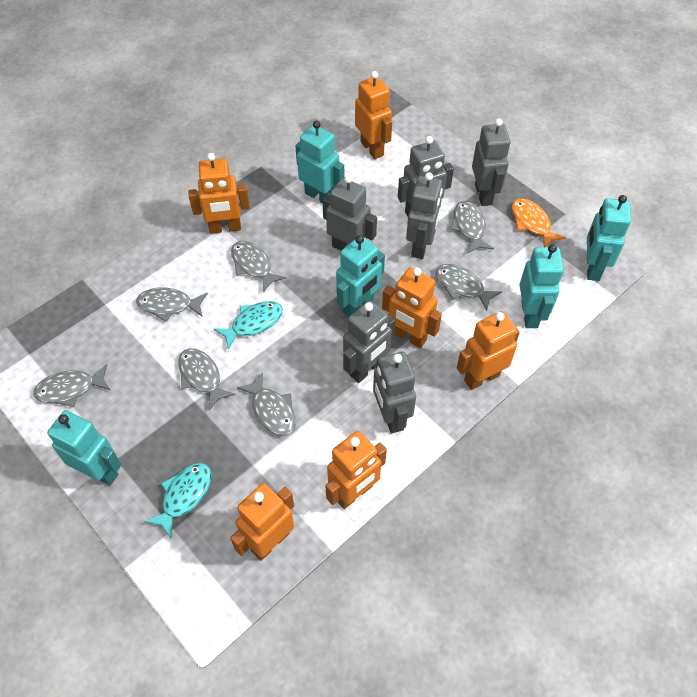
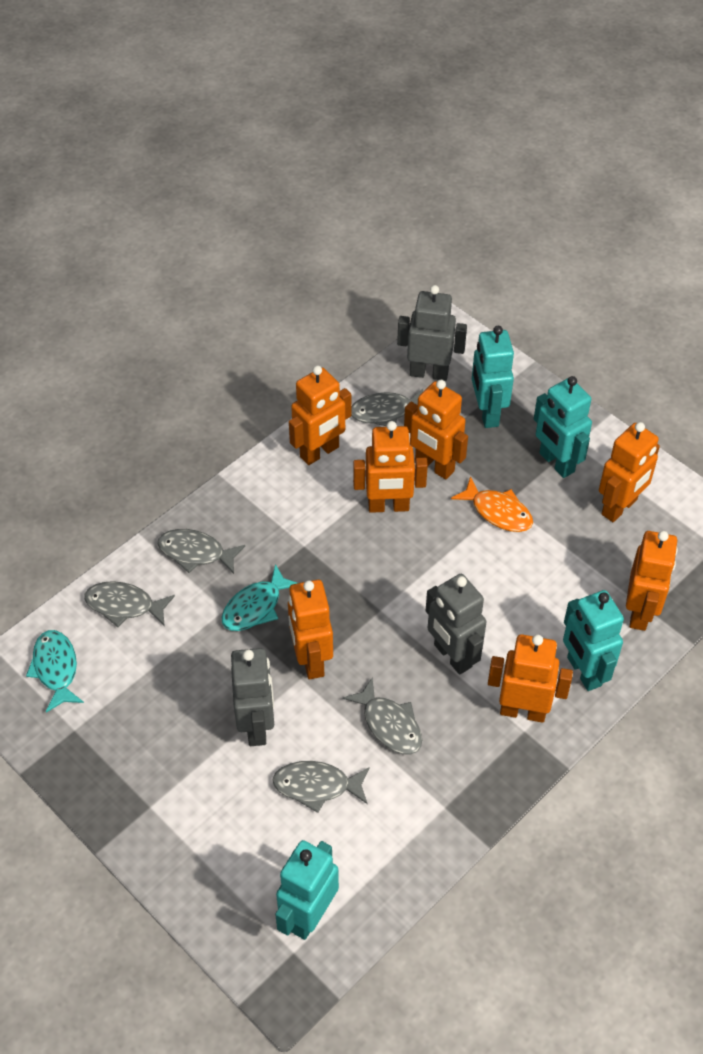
grey fish: 7 -> 5
grey robot: 6 -> 3
orange robot: 6 -> 7
turquoise robot: 5 -> 4

